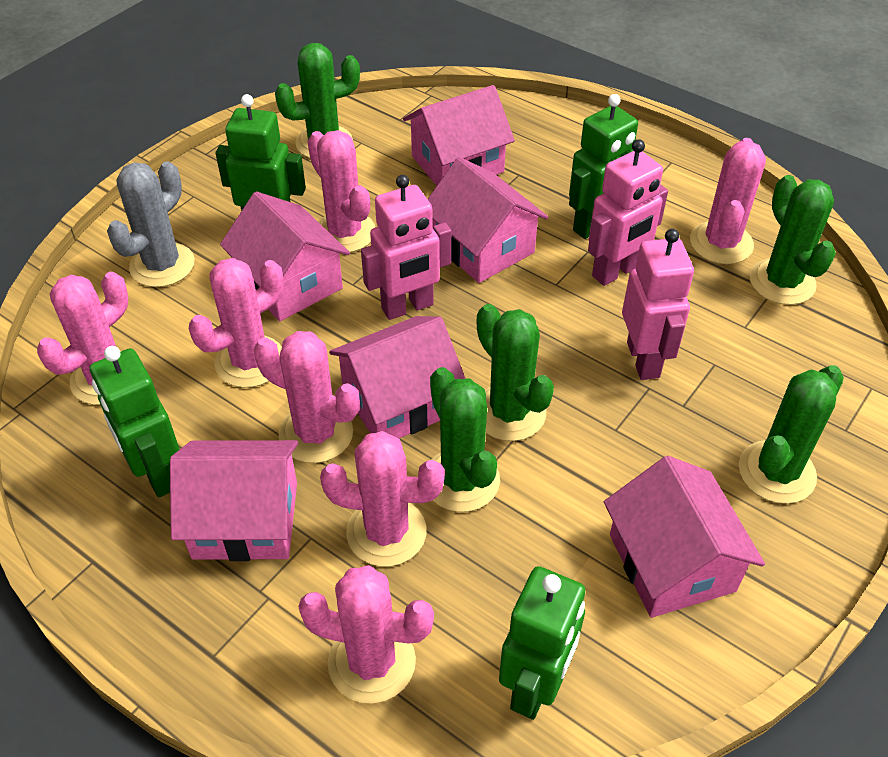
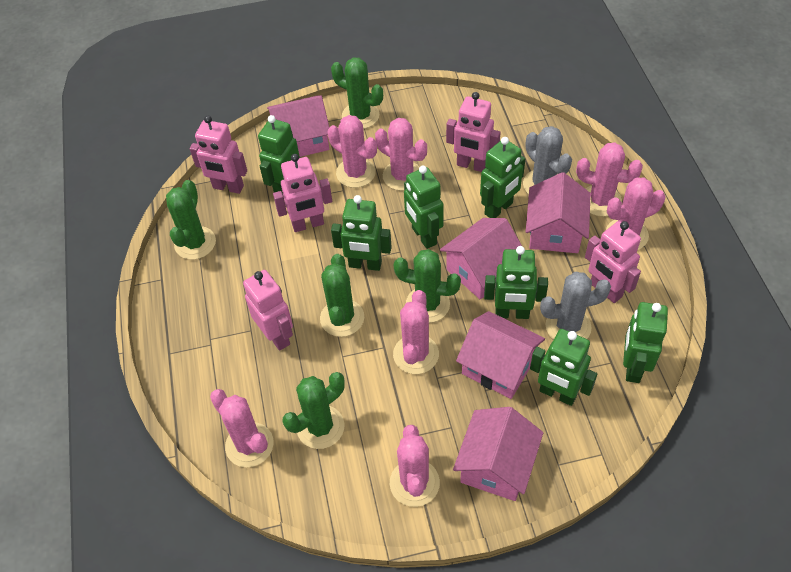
green robot: 4 -> 7
grey cactus: 1 -> 2
pink house: 6 -> 5
pink robot: 3 -> 5

